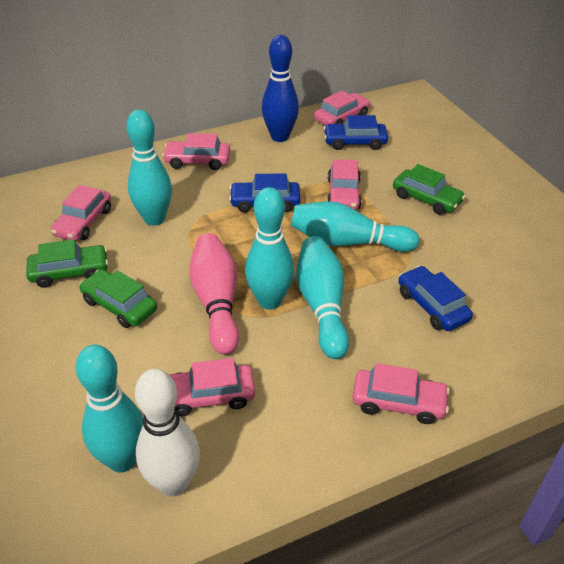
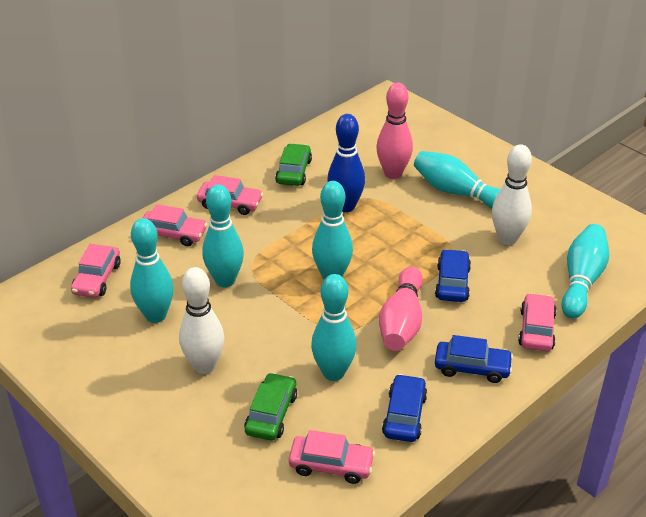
green car: 3 -> 2
pink bowling pin: 1 -> 2
pink car: 6 -> 5
turquoise bowling pin: 5 -> 6
white bowling pin: 1 -> 2

